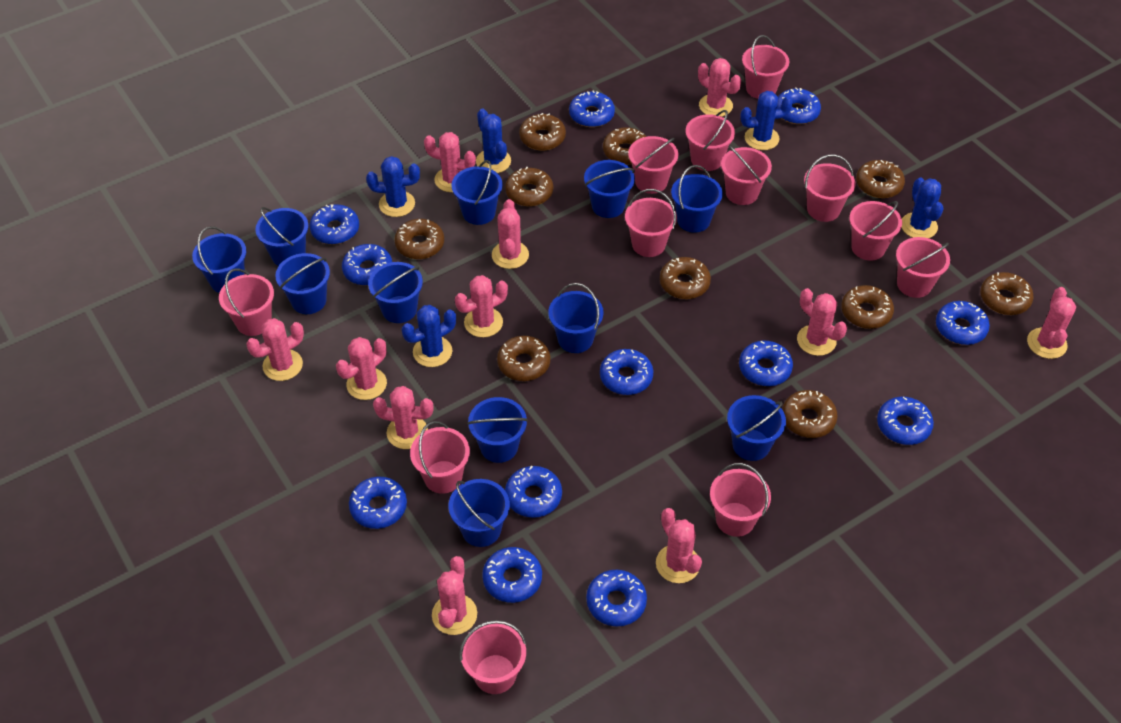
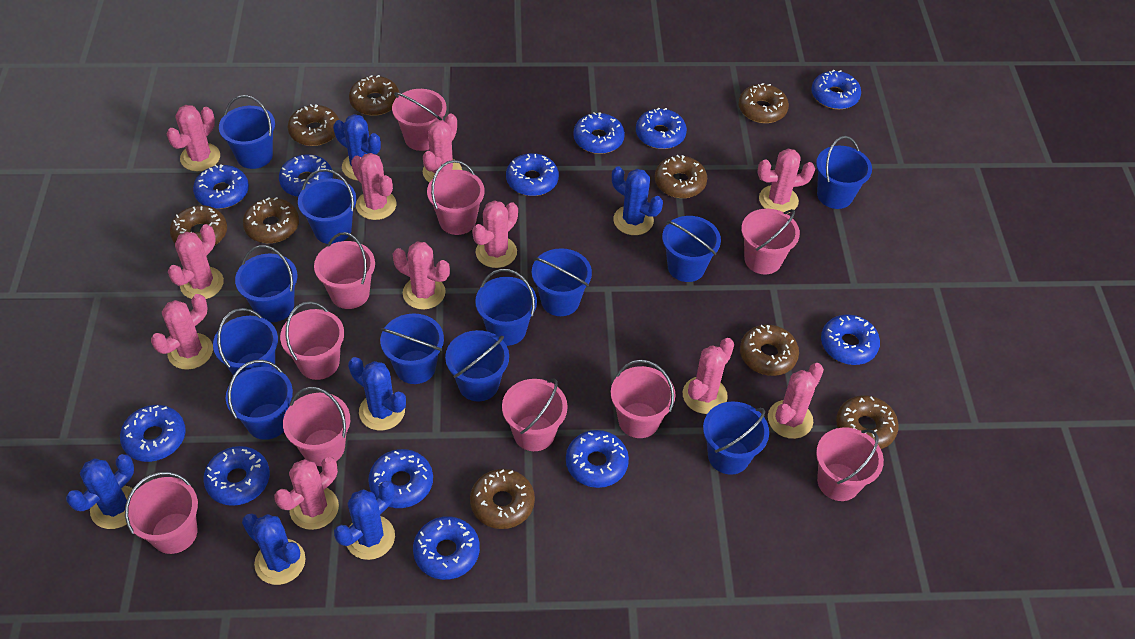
blue bucket: 11 -> 12
blue cactus: 5 -> 6
brown donut: 10 -> 9
pink bucket: 12 -> 10

